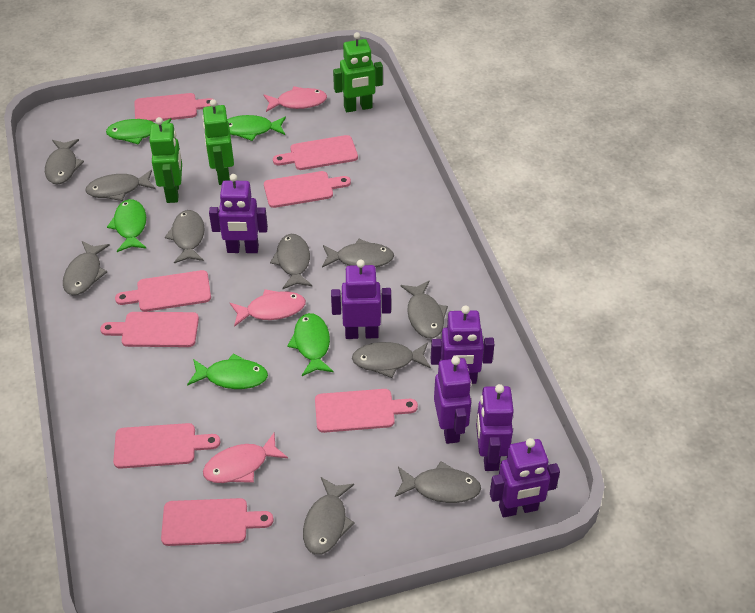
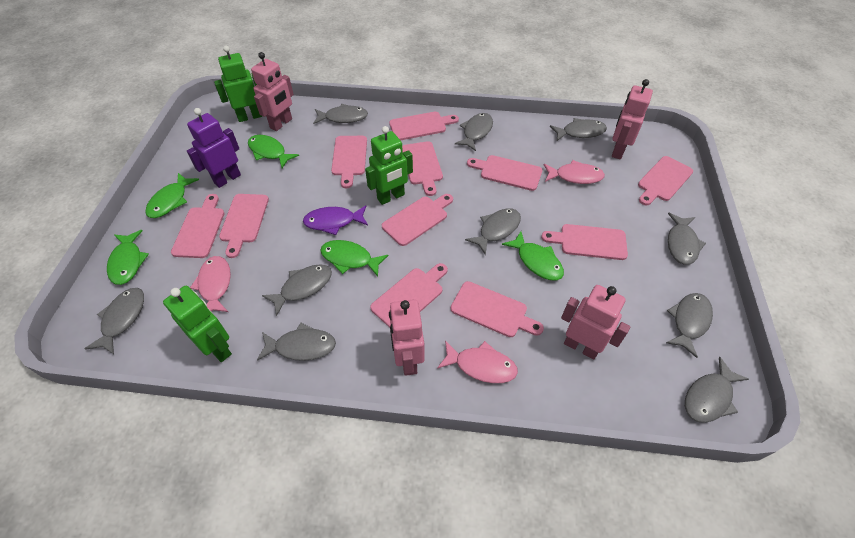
pink cutting board: 8 -> 11
pink robot: 0 -> 4
purple fish: 0 -> 1
purple robot: 6 -> 1

